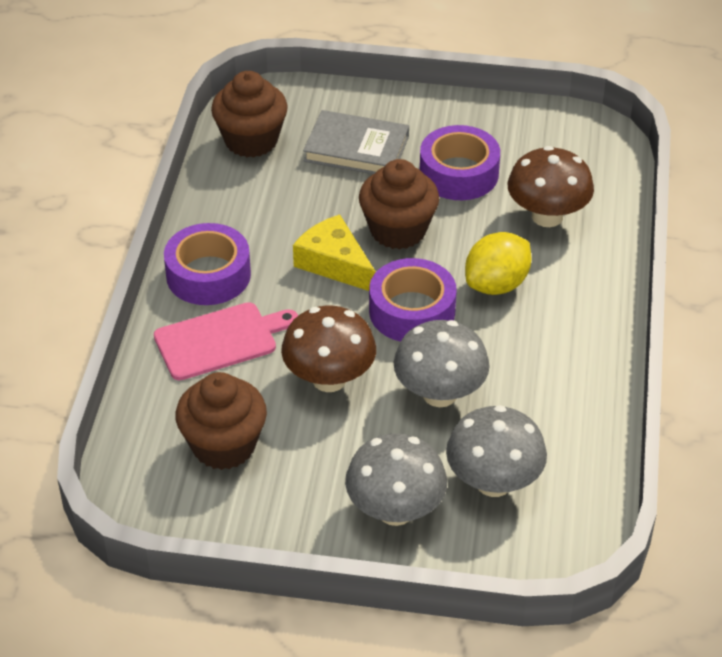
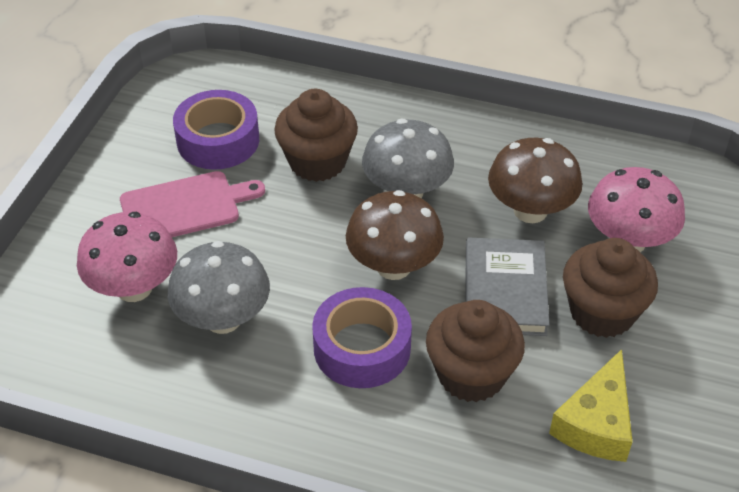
grey mushroom: 3 -> 2
pink mushroom: 0 -> 2
purple tape: 3 -> 2
yellow lemon: 1 -> 0

